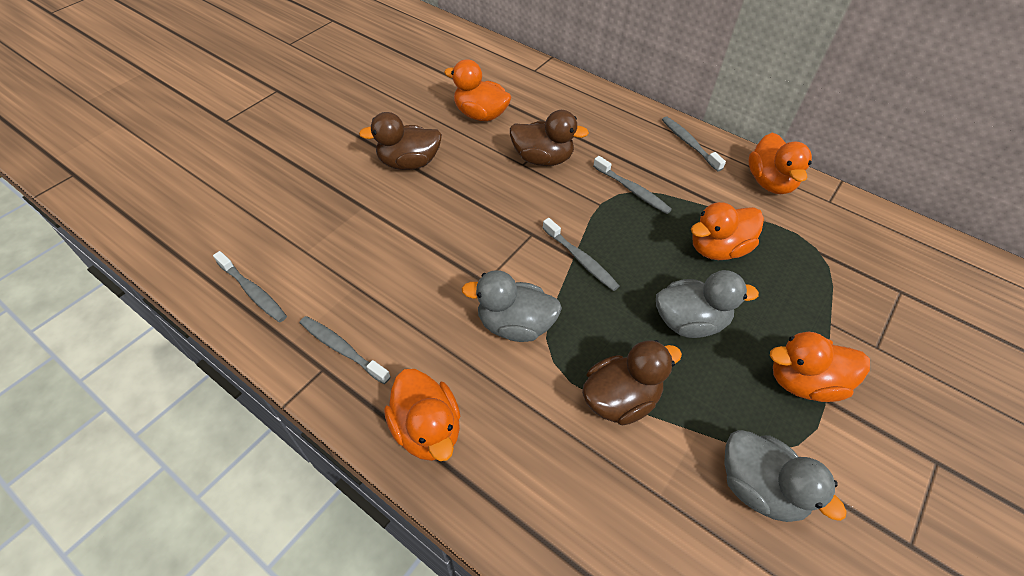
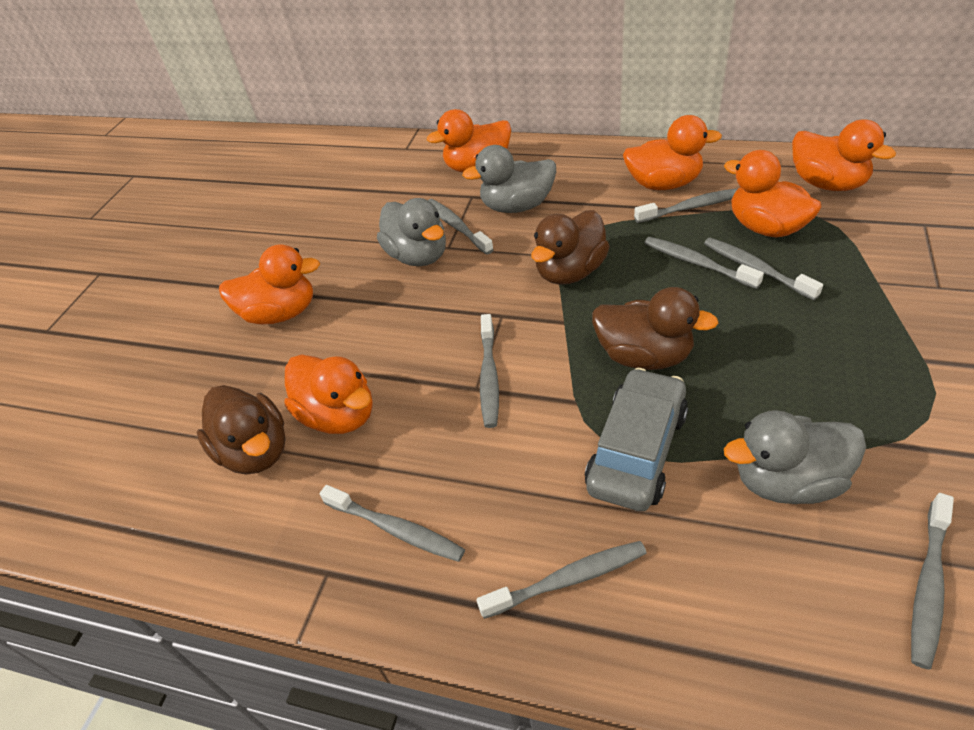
grey car: 0 -> 1
grey toothbrush: 5 -> 8
orange duck: 5 -> 6

